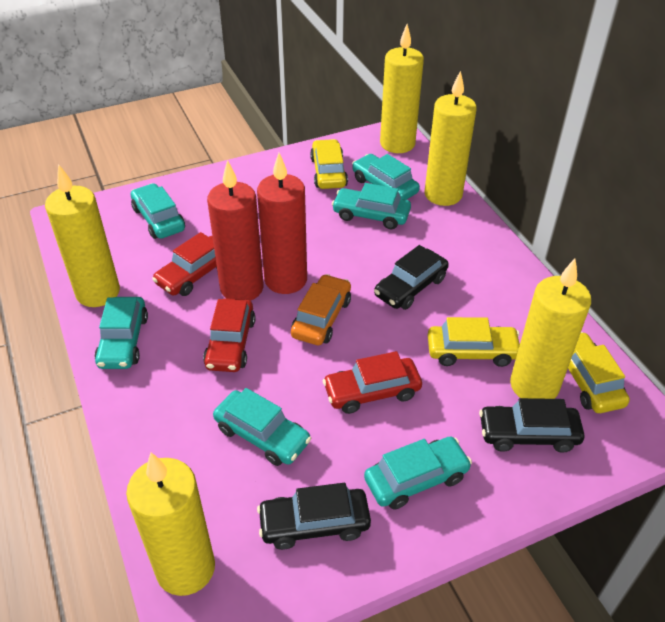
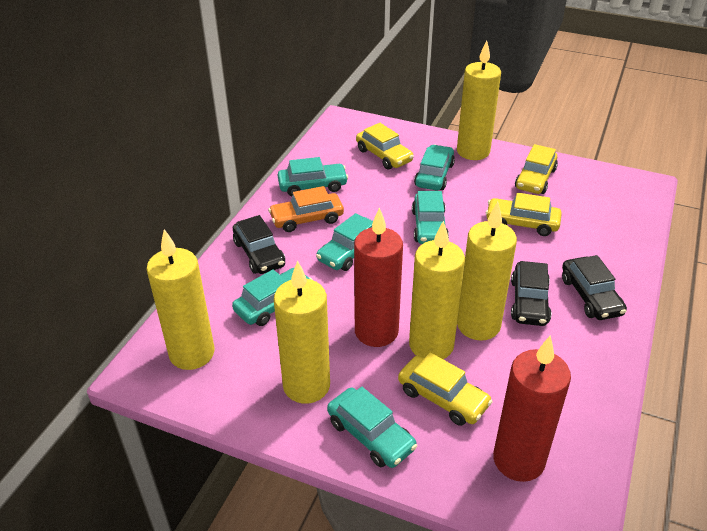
red car: 3 -> 0
yellow car: 3 -> 4

